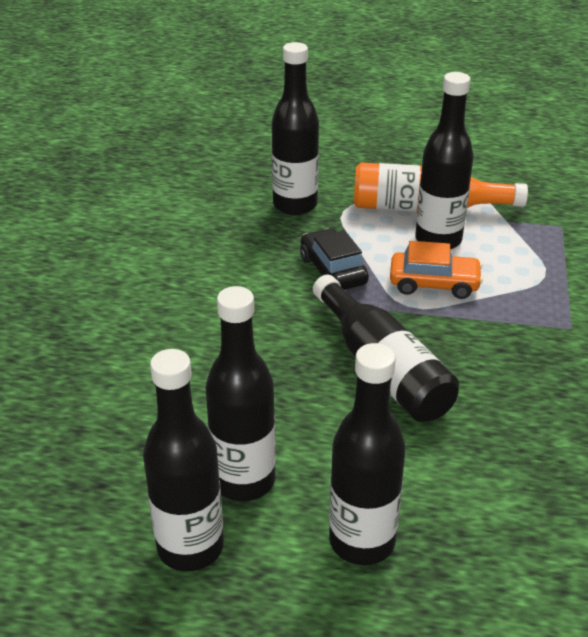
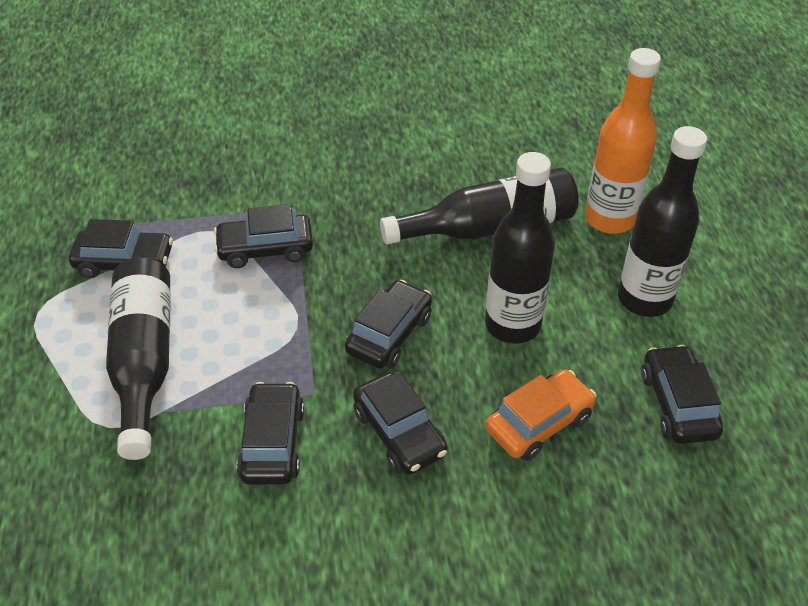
black bottle: 6 -> 4
black car: 1 -> 6

